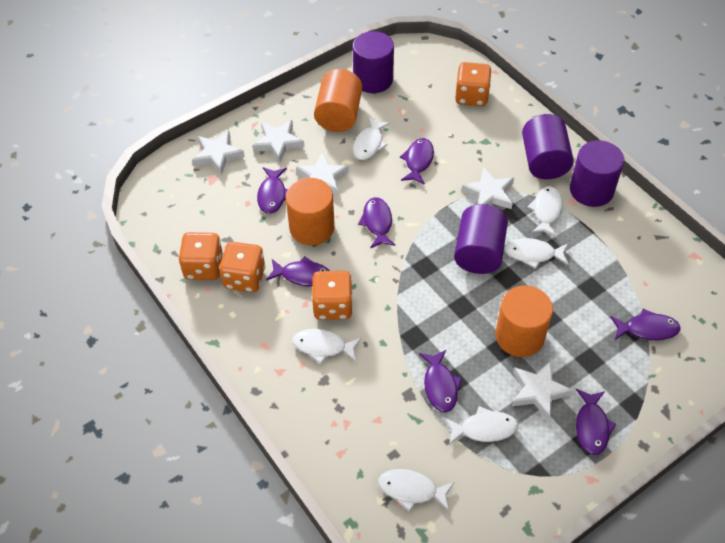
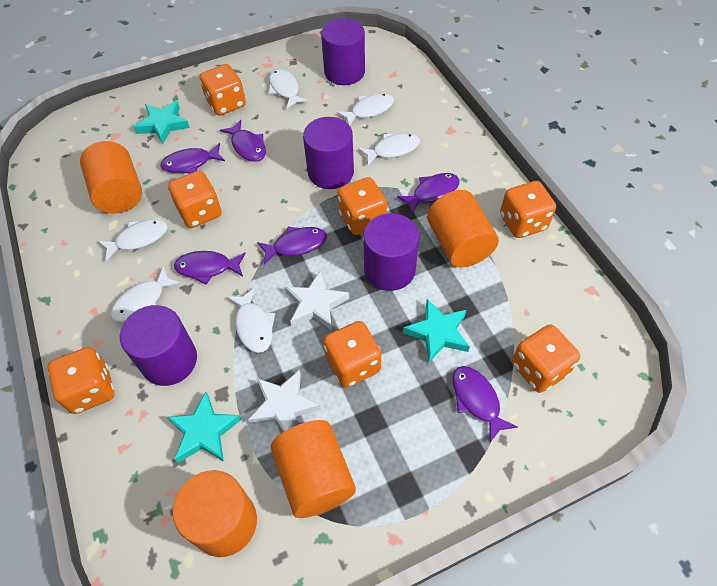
orange cylinder: 3 -> 4
orange dice: 4 -> 7
purple fish: 7 -> 6
turquoise star: 0 -> 3
white star: 5 -> 2

